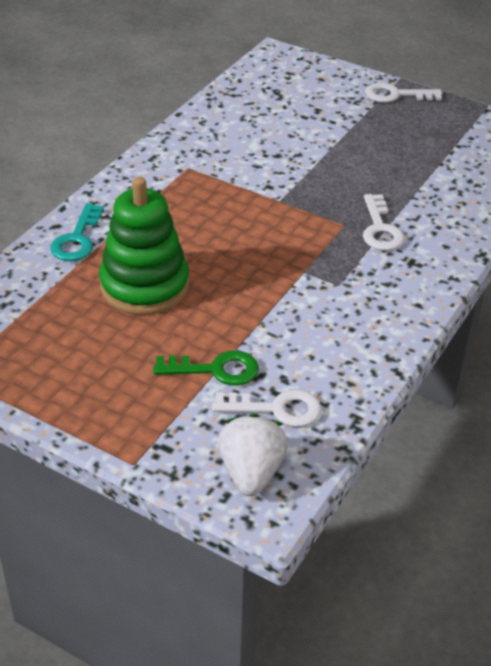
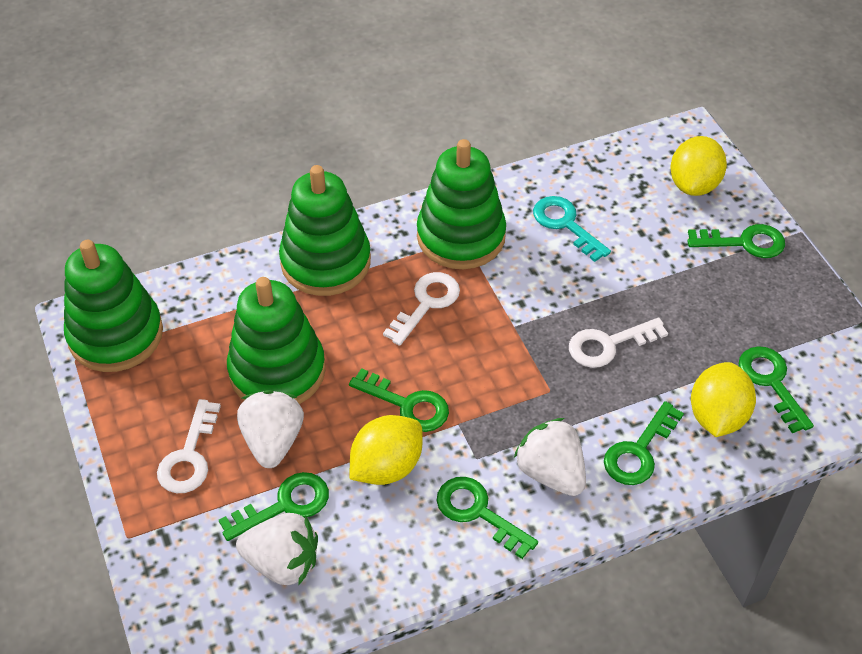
green key: 1 -> 6
green stacking toy: 1 -> 4
white strawberry: 1 -> 3
yellow lemon: 0 -> 3

